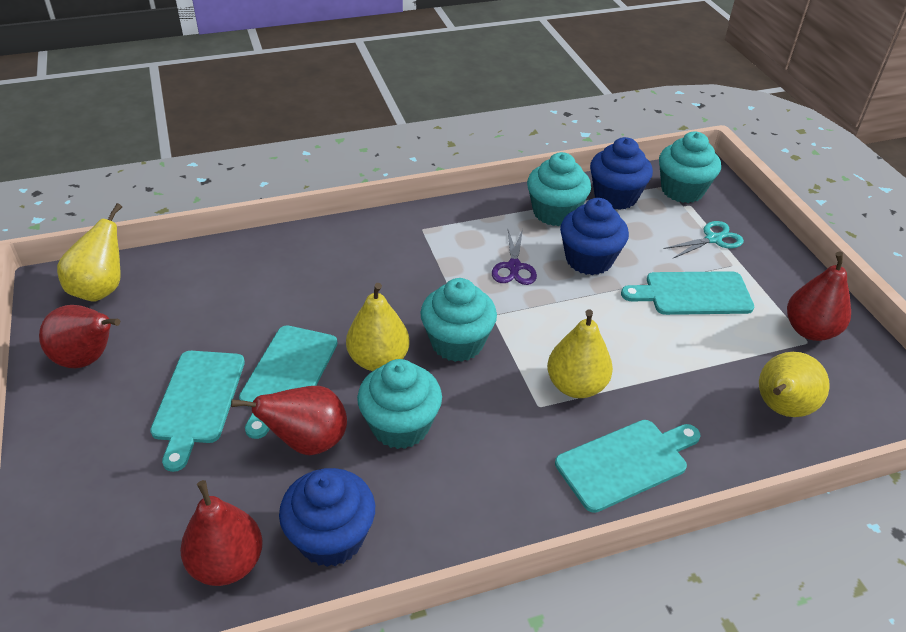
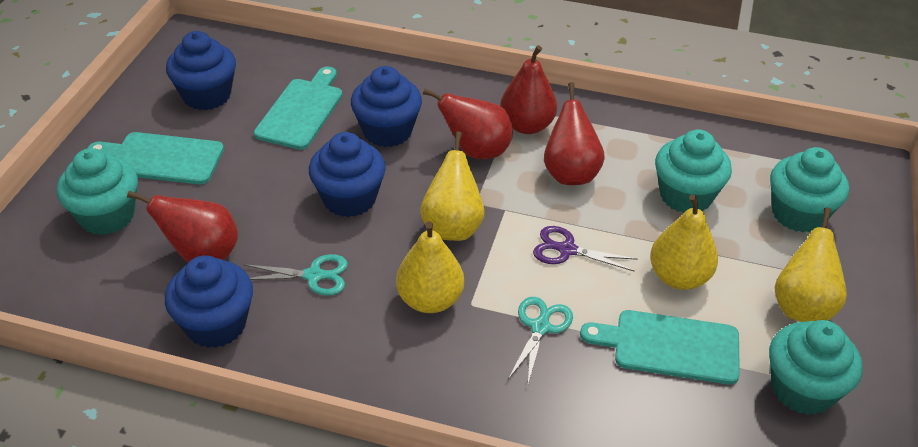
blue cupcake: 3 -> 4
turquoise cutting board: 4 -> 3
turquoise scissors: 1 -> 2

